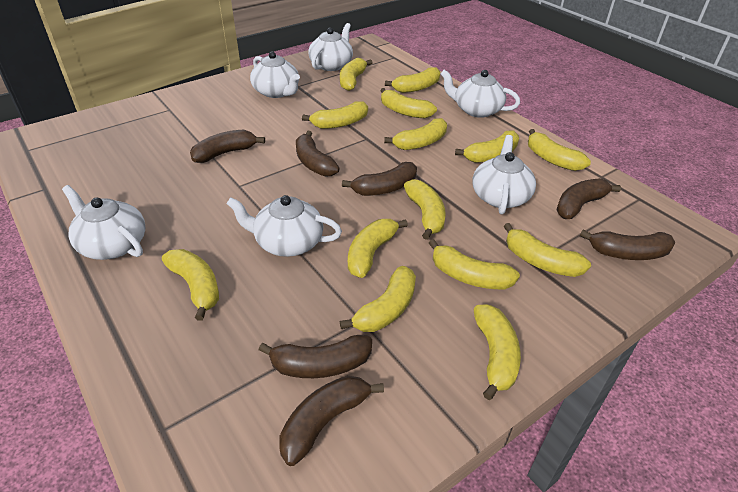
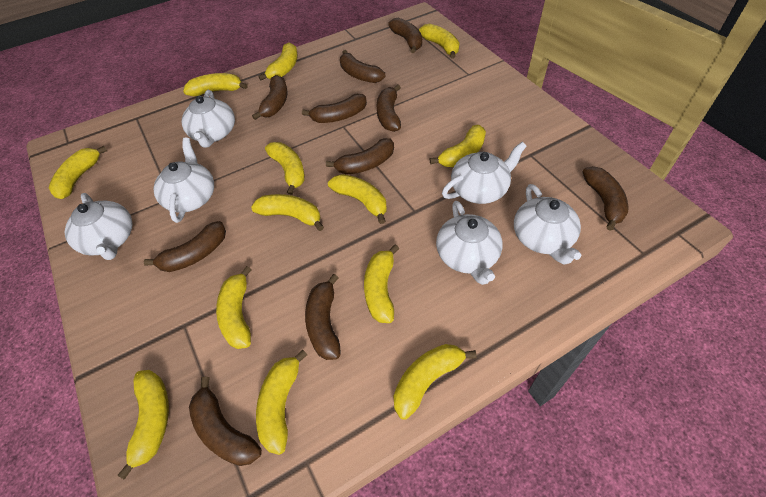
brown banana: 7 -> 10
yellow banana: 14 -> 13

